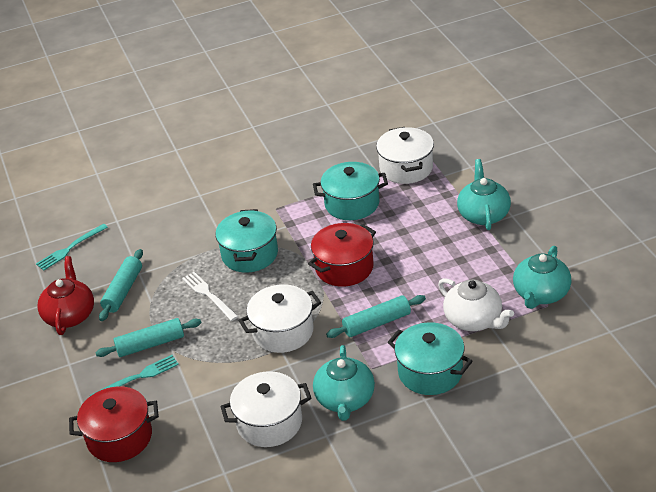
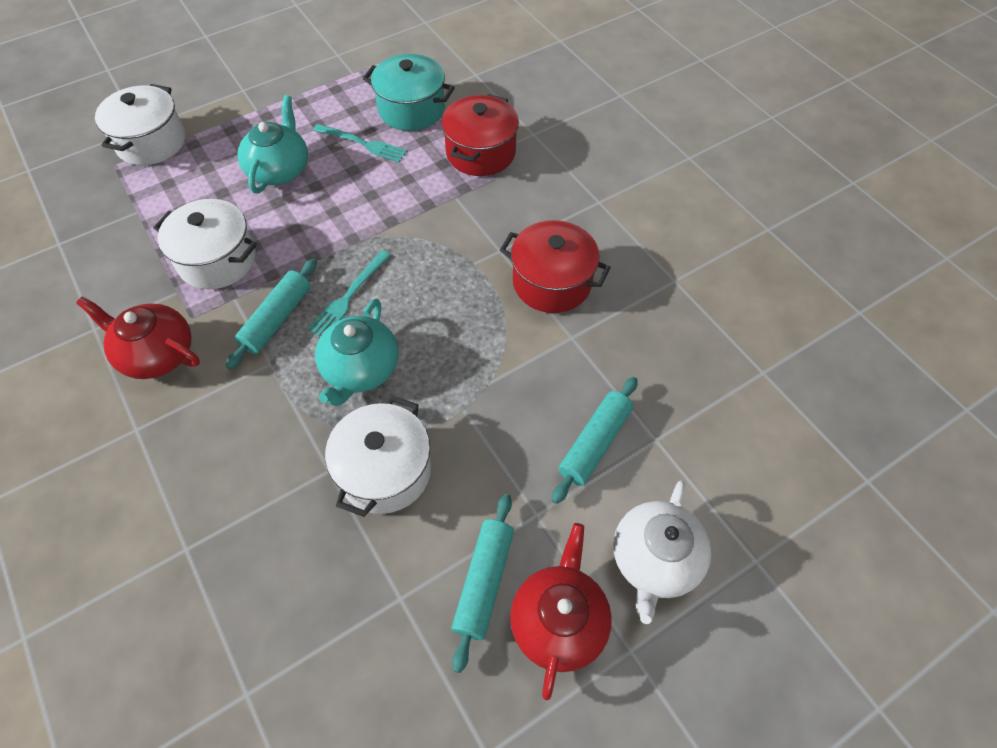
red teapot: 1 -> 2
turquoise pot: 3 -> 1
turquoise teapot: 3 -> 2
white fork: 1 -> 0

